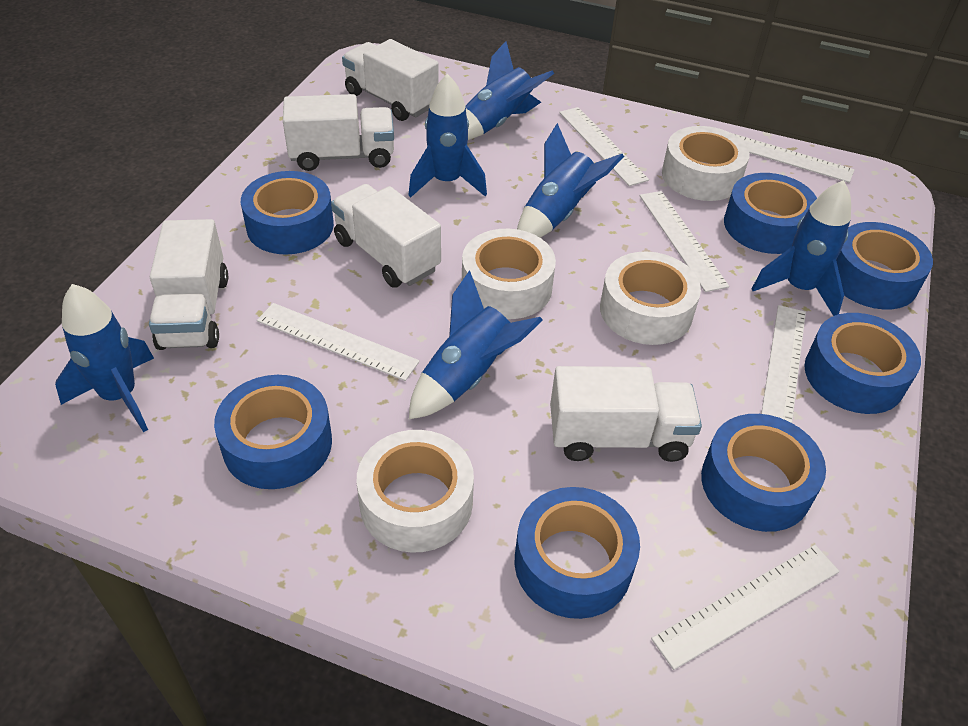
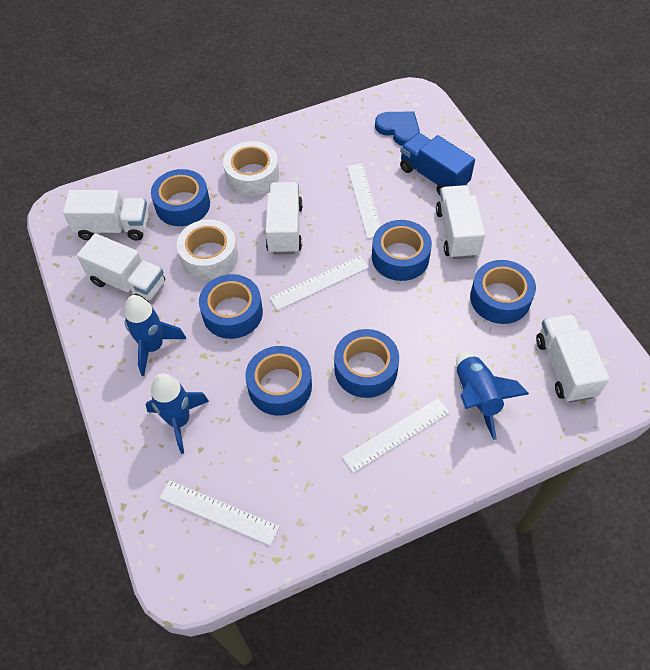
blue heart: 0 -> 1
blue rocket: 6 -> 3
blue tape: 7 -> 6
blue truck: 0 -> 1
white ruler: 6 -> 4
white tape: 4 -> 2

